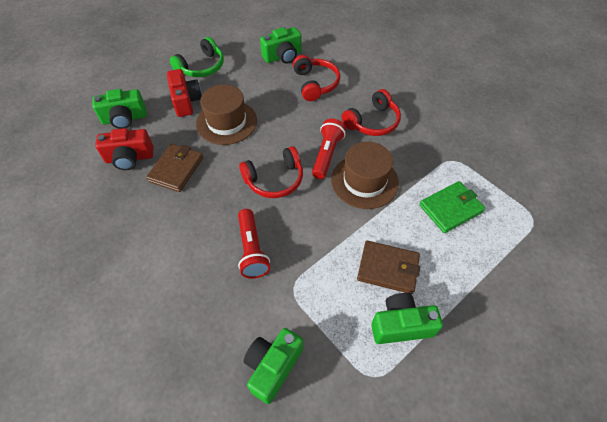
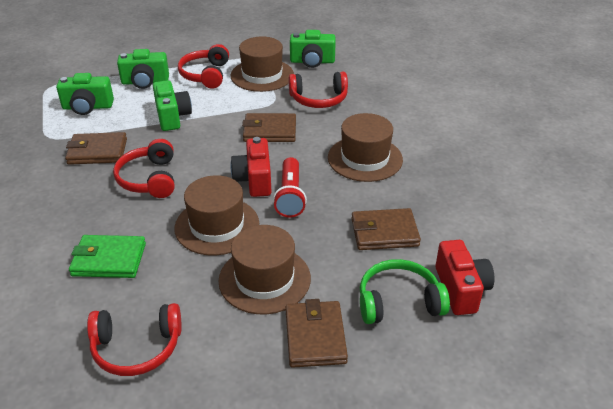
brown hat: 2 -> 4
brown wallet: 2 -> 4
red flashlight: 2 -> 1
red headphones: 3 -> 4

